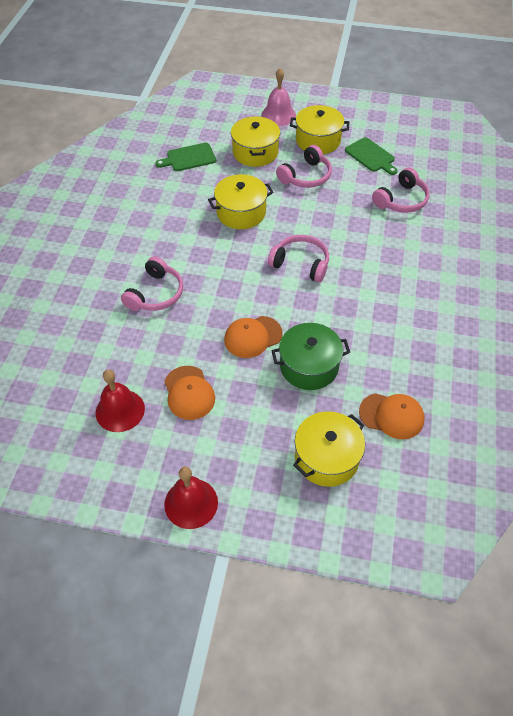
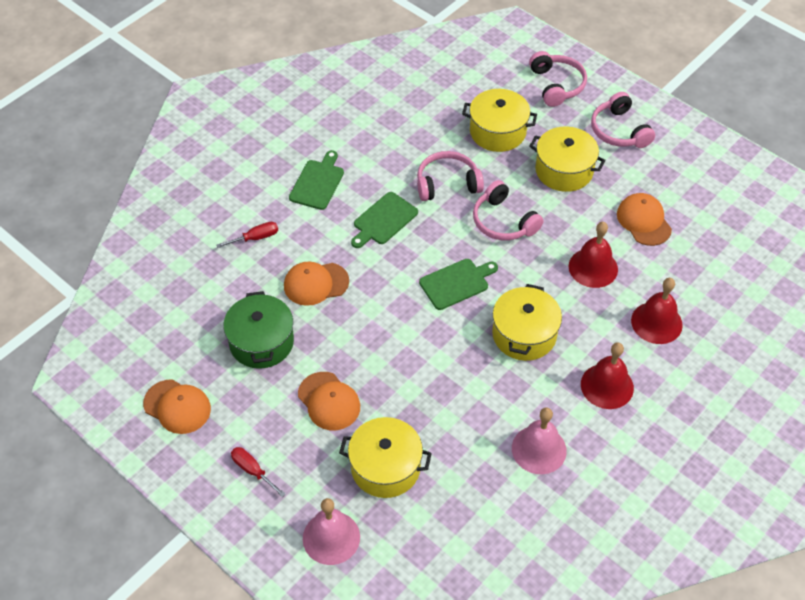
green cutting board: 2 -> 3
orange cap: 3 -> 4
pink bell: 1 -> 2
red bell: 2 -> 3
red screwdriver: 0 -> 2

